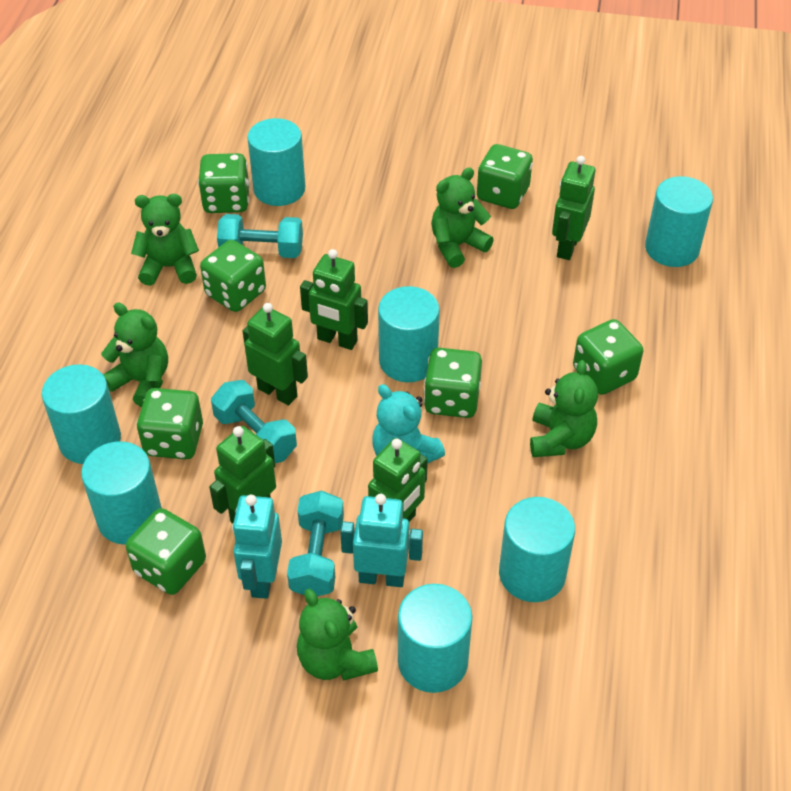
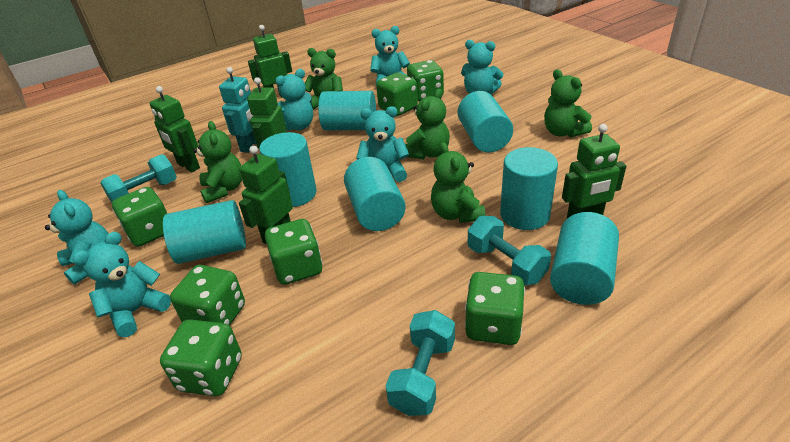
turquoise robot: 2 -> 1
turquoise teddy bear: 1 -> 6

